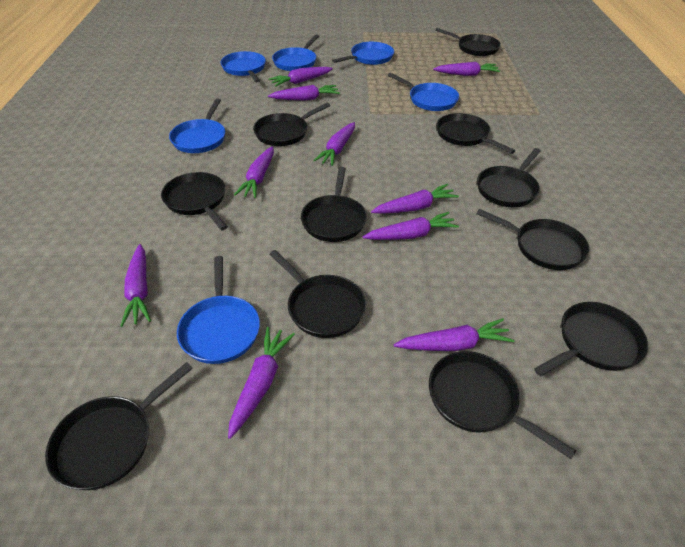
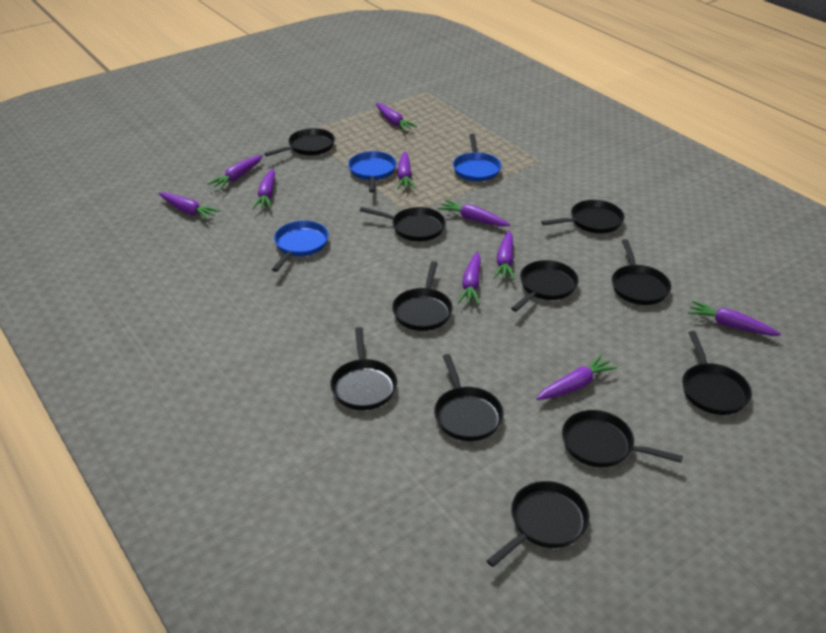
blue pan: 6 -> 3

